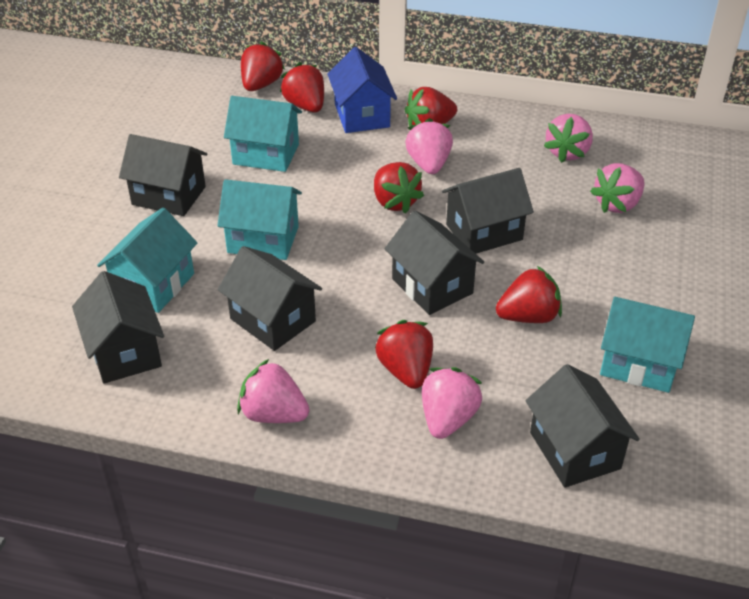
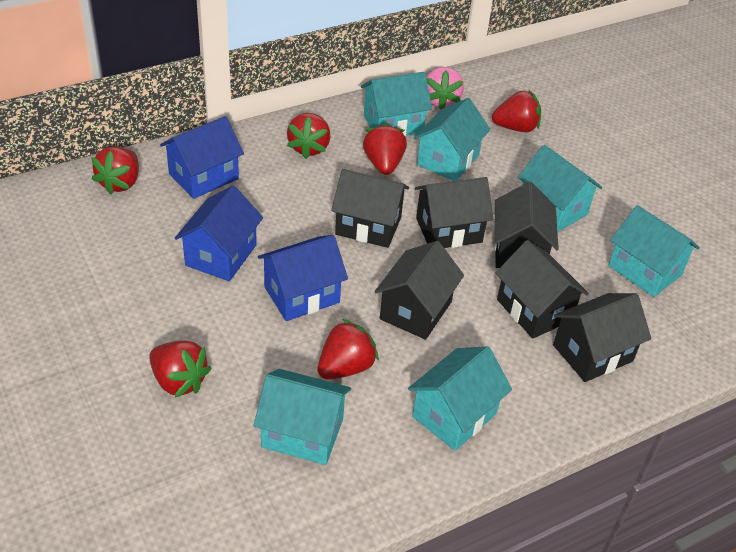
blue house: 1 -> 3
pink strawberry: 5 -> 1
turquoise house: 4 -> 6

